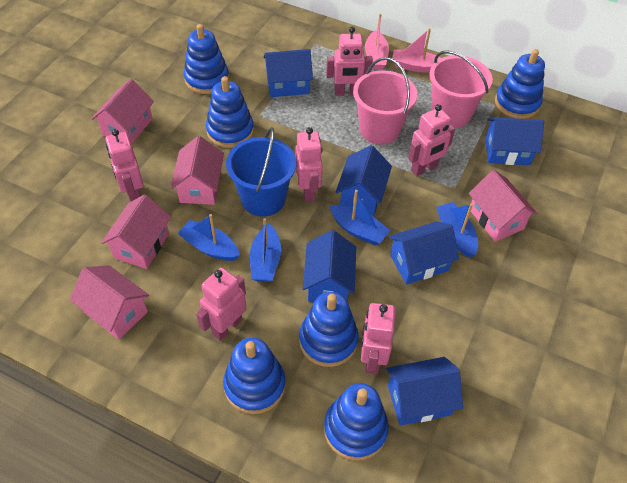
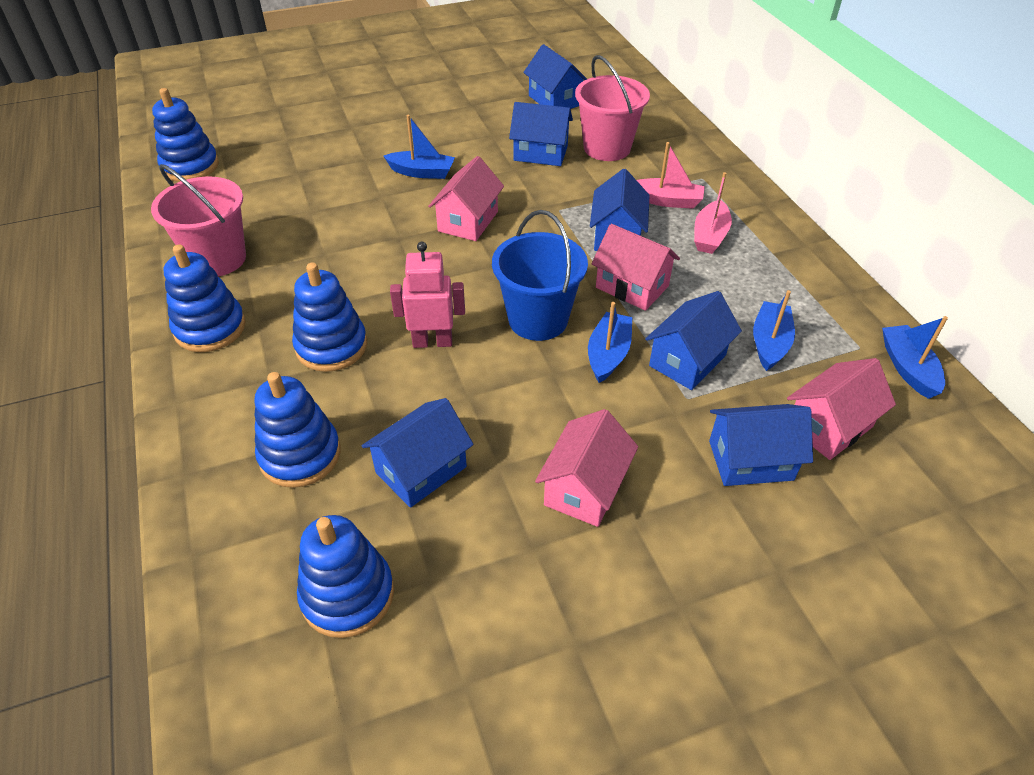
blue stacking toy: 6 -> 5
pink house: 5 -> 4
pink robot: 6 -> 1

